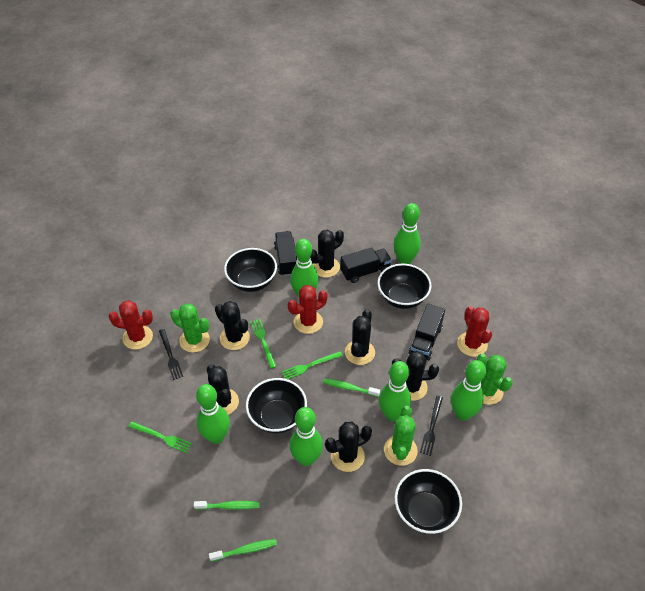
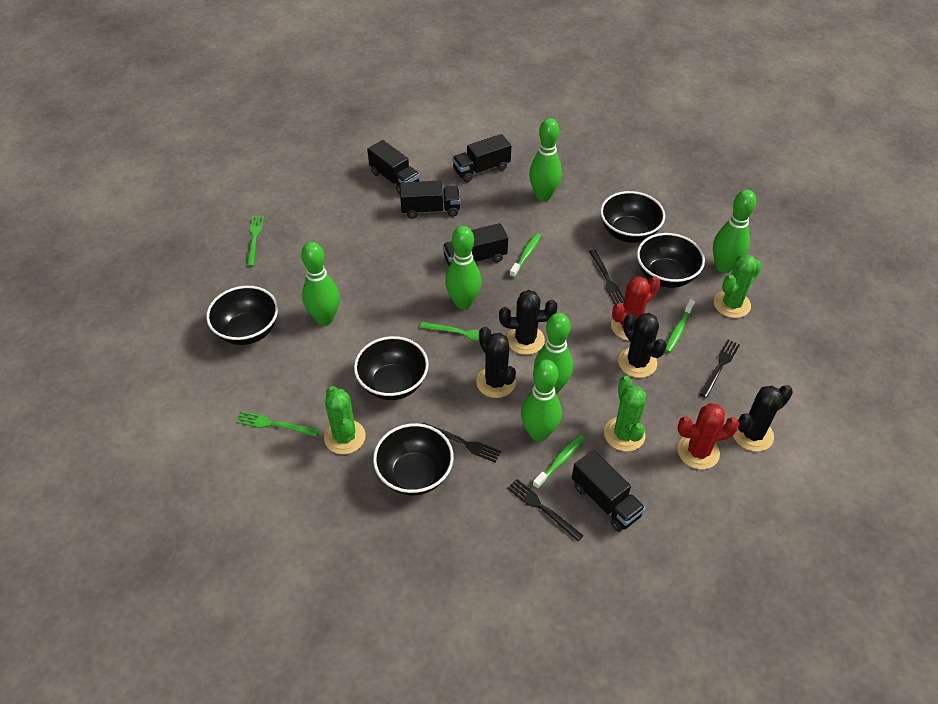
black bowl: 4 -> 5
black cactus: 6 -> 4
black fork: 2 -> 4
black truck: 3 -> 5
red cactus: 3 -> 2

